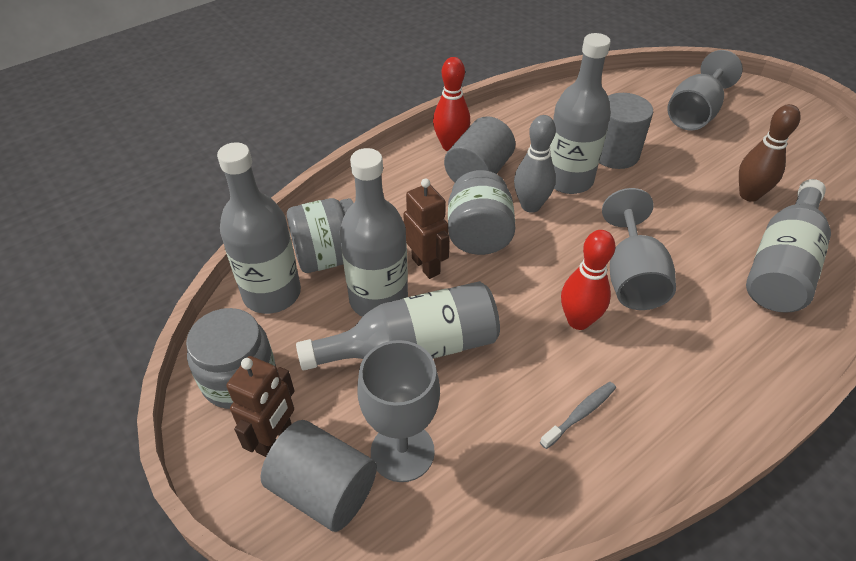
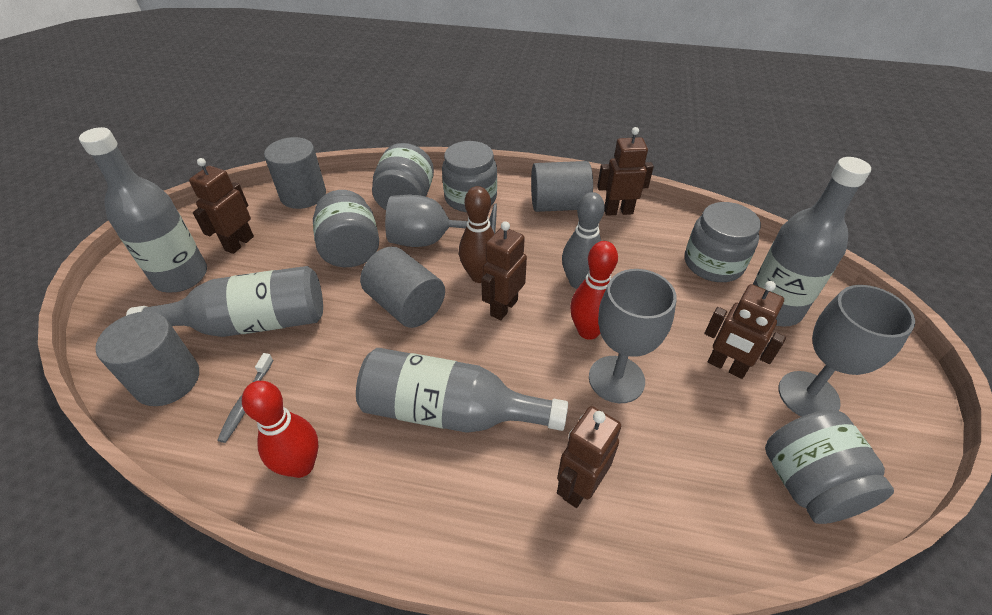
brown robot: 2 -> 5
grey bottle: 5 -> 4
grey cylinder: 3 -> 4
grey jar: 3 -> 5

